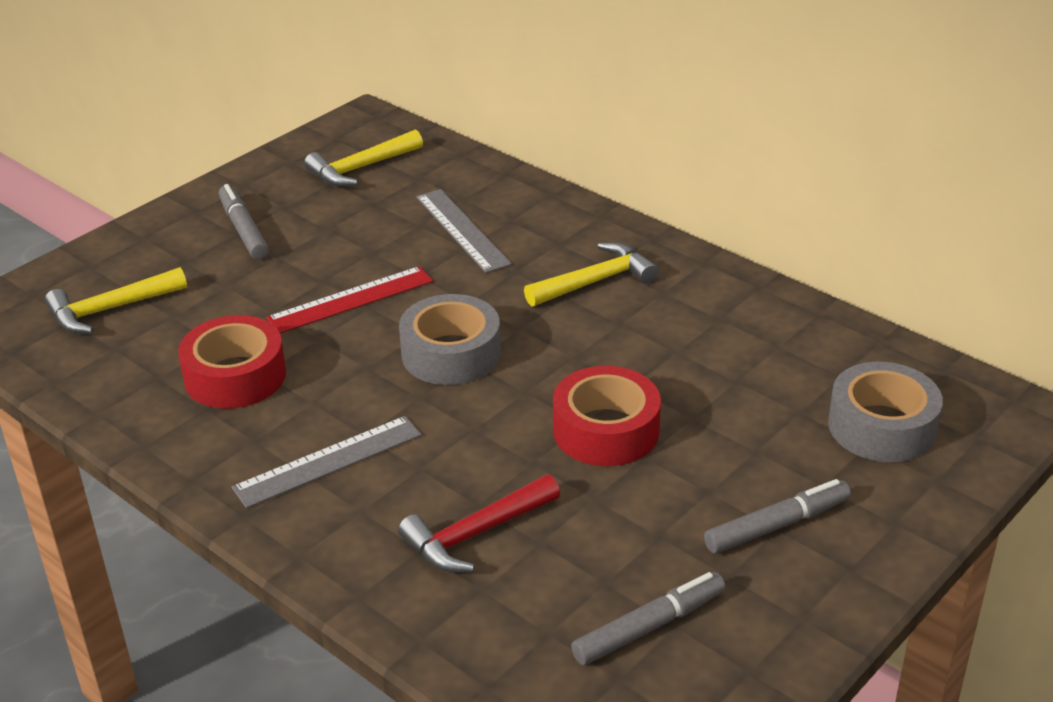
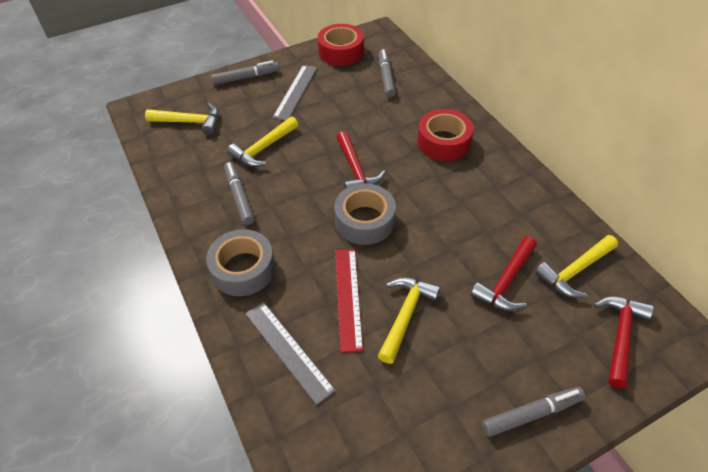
grey marker: 3 -> 4
red hammer: 1 -> 3
yellow hammer: 3 -> 4

